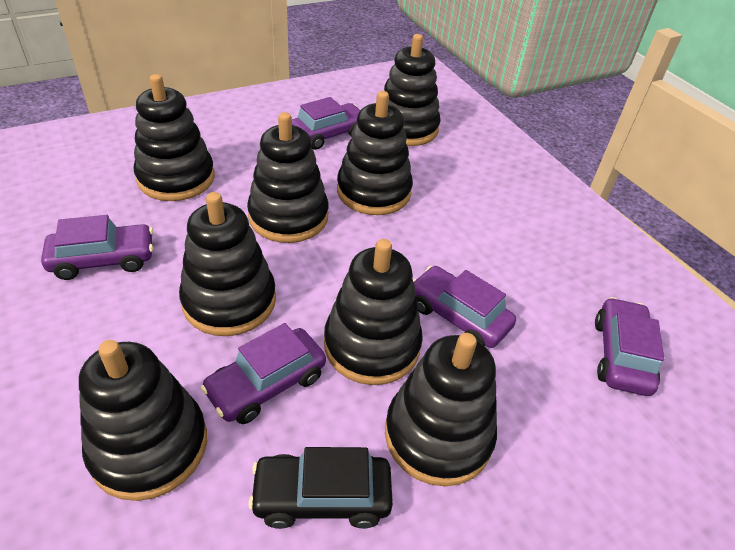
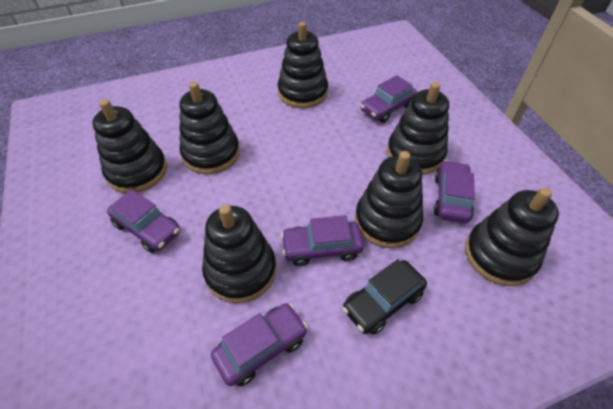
black stacking toy: 8 -> 7

